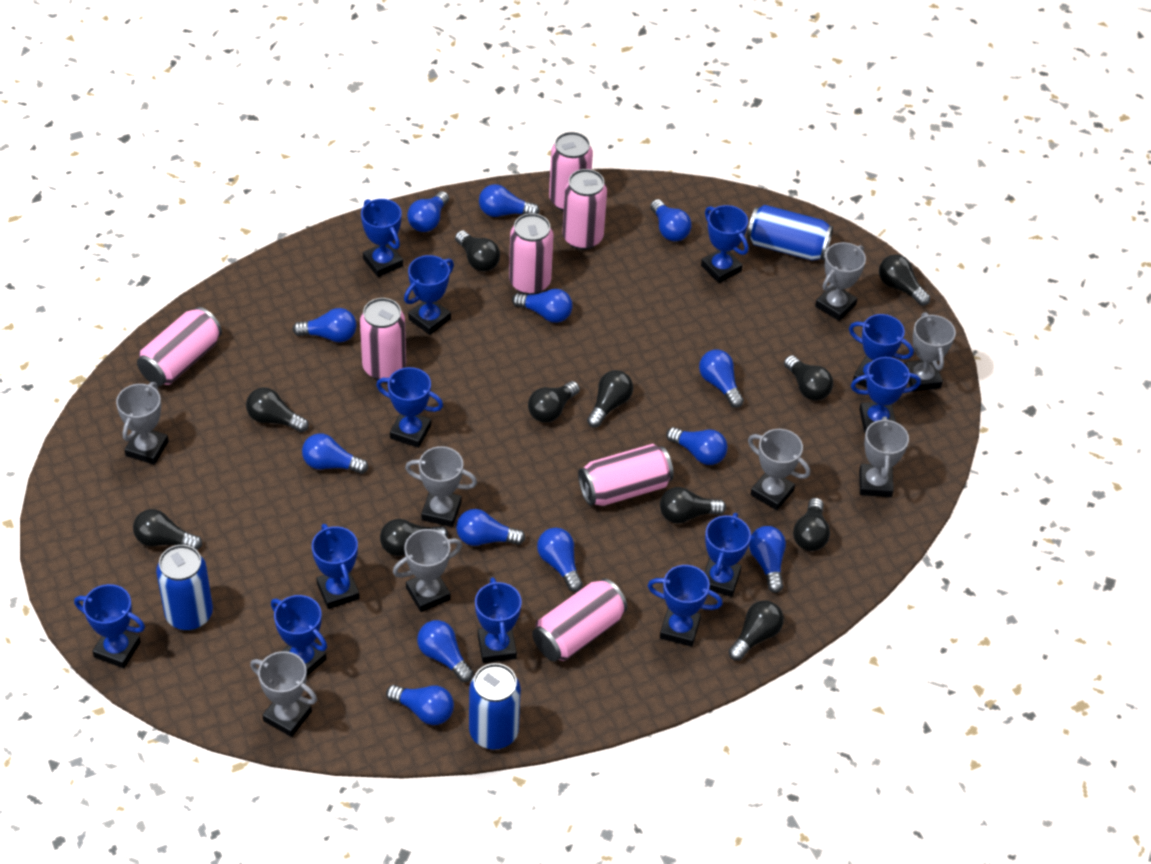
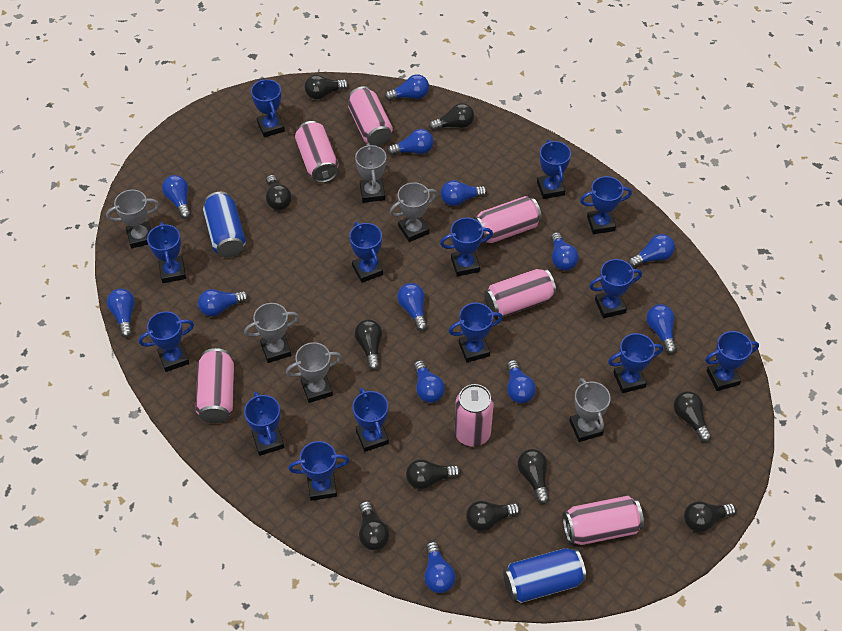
black light bulb: 11 -> 10
blue can: 3 -> 2
blue trophy: 12 -> 14
grey trophy: 8 -> 6

